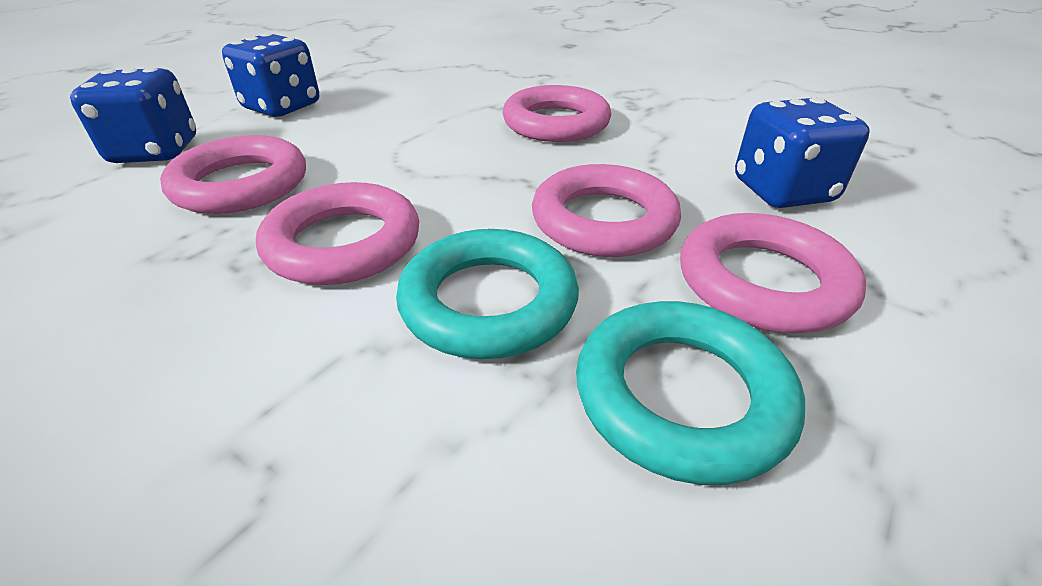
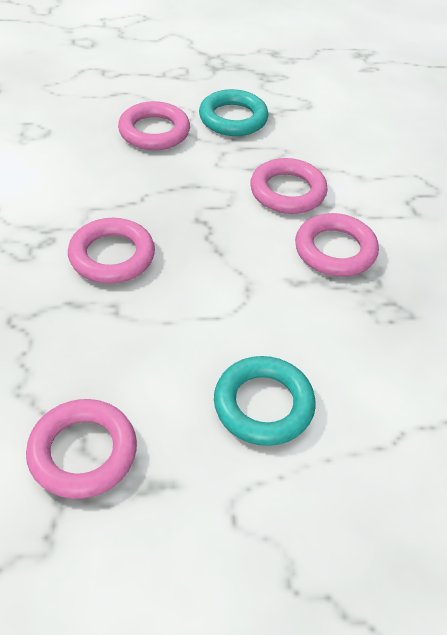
blue dice: 3 -> 0

